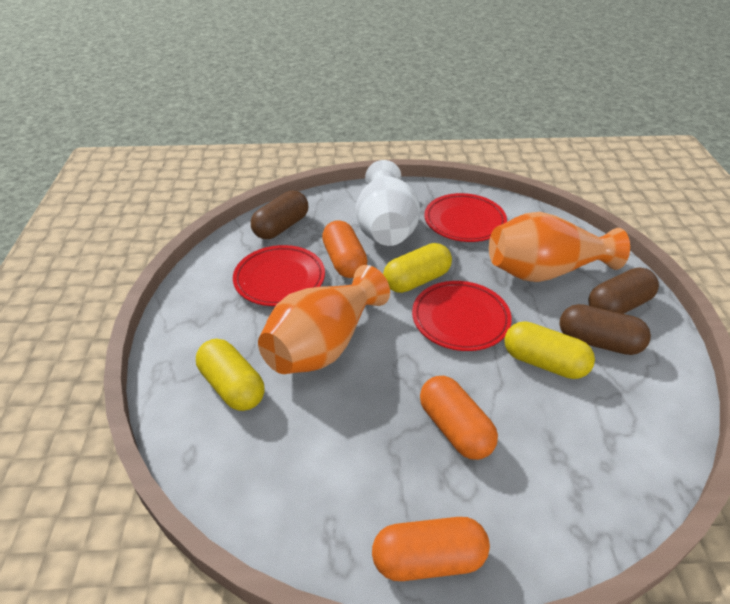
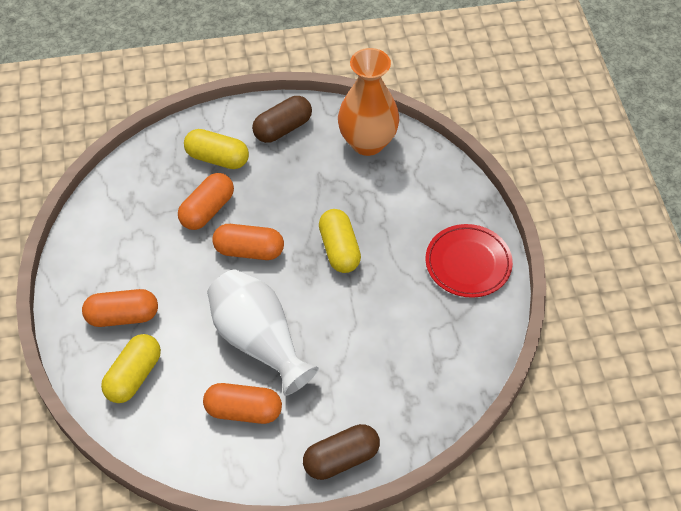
brown capsule: 3 -> 2
orange capsule: 3 -> 4
orange vase: 2 -> 1
red plate: 3 -> 1

